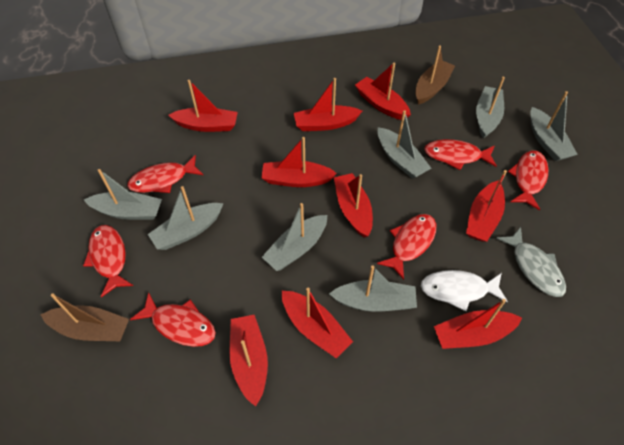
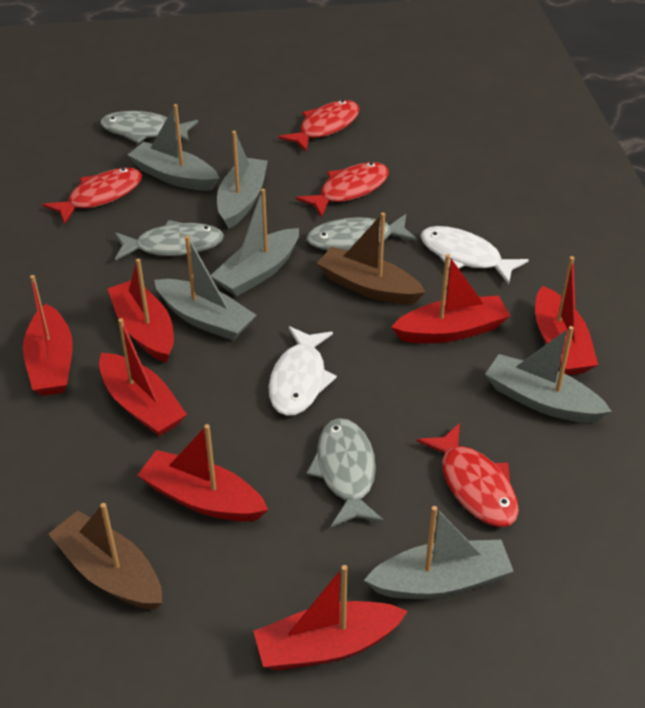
grey boat: 7 -> 6
grey fish: 1 -> 4
red boat: 9 -> 7
red fish: 6 -> 4
white fish: 1 -> 2

